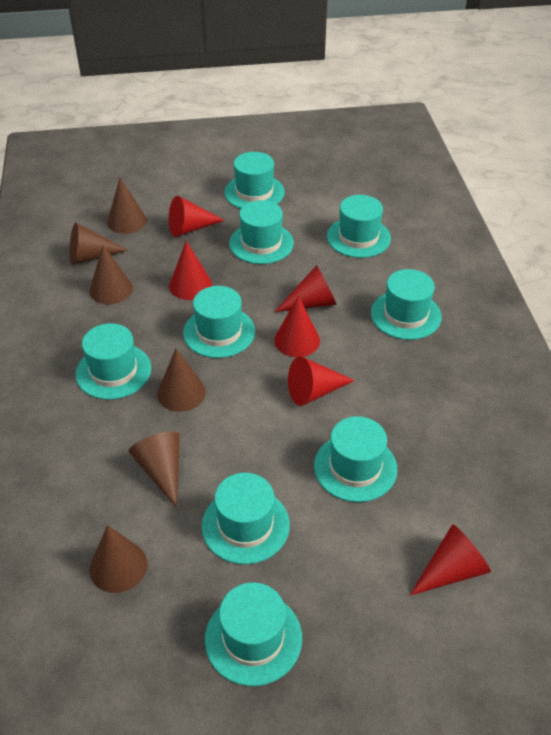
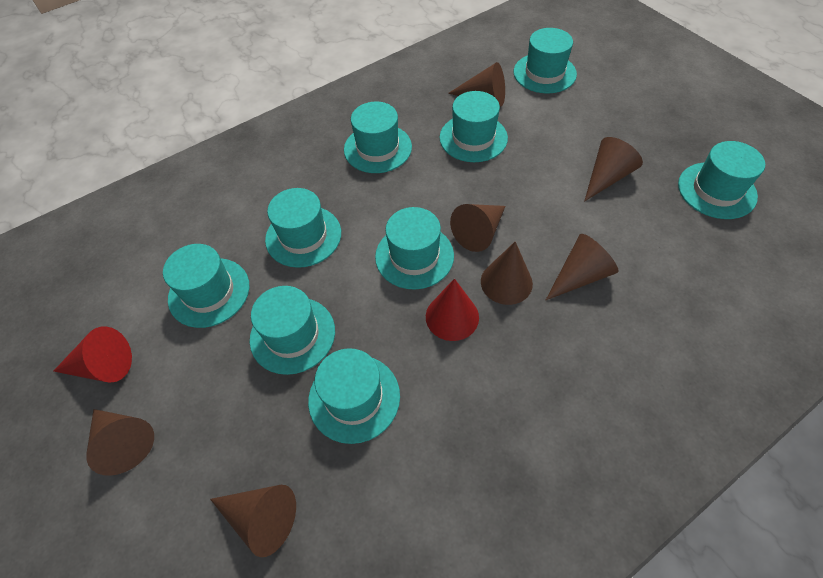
brown cone: 6 -> 7
red cone: 6 -> 2

